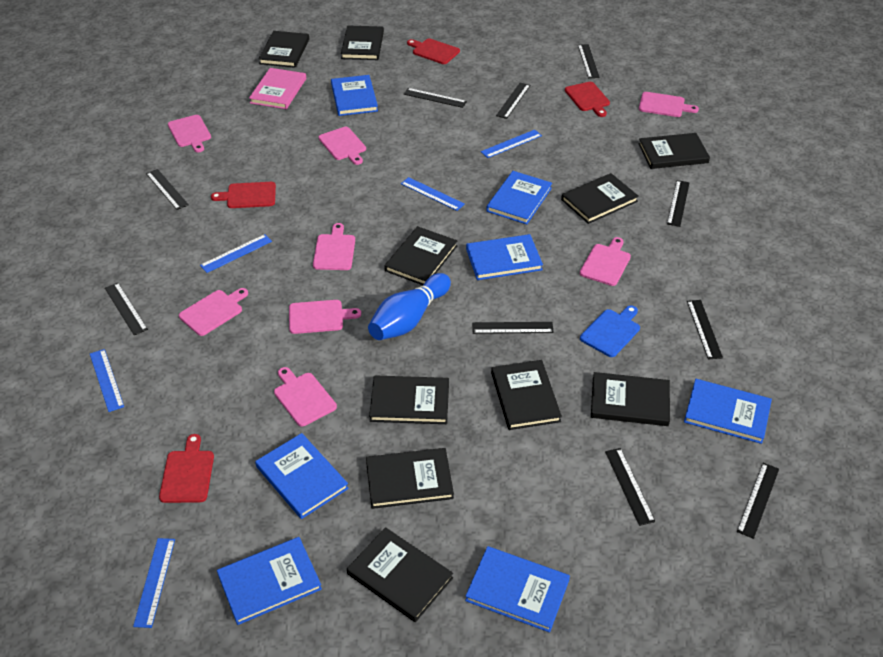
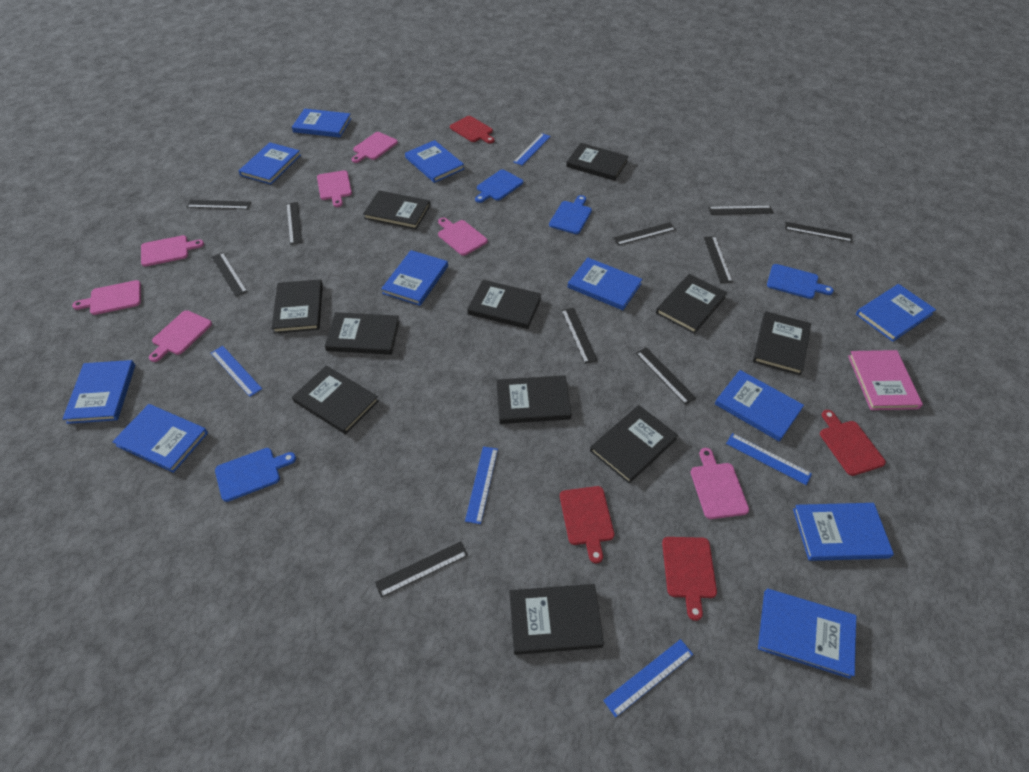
black book: 10 -> 11
blue book: 7 -> 11
blue bowling pin: 1 -> 0
blue cutting board: 1 -> 4
pink cutting board: 8 -> 7

